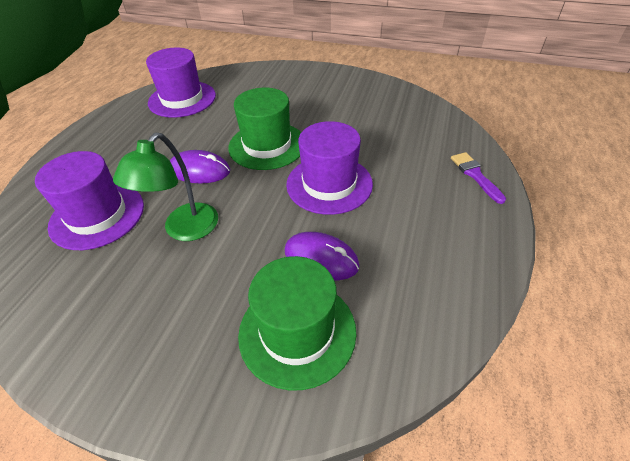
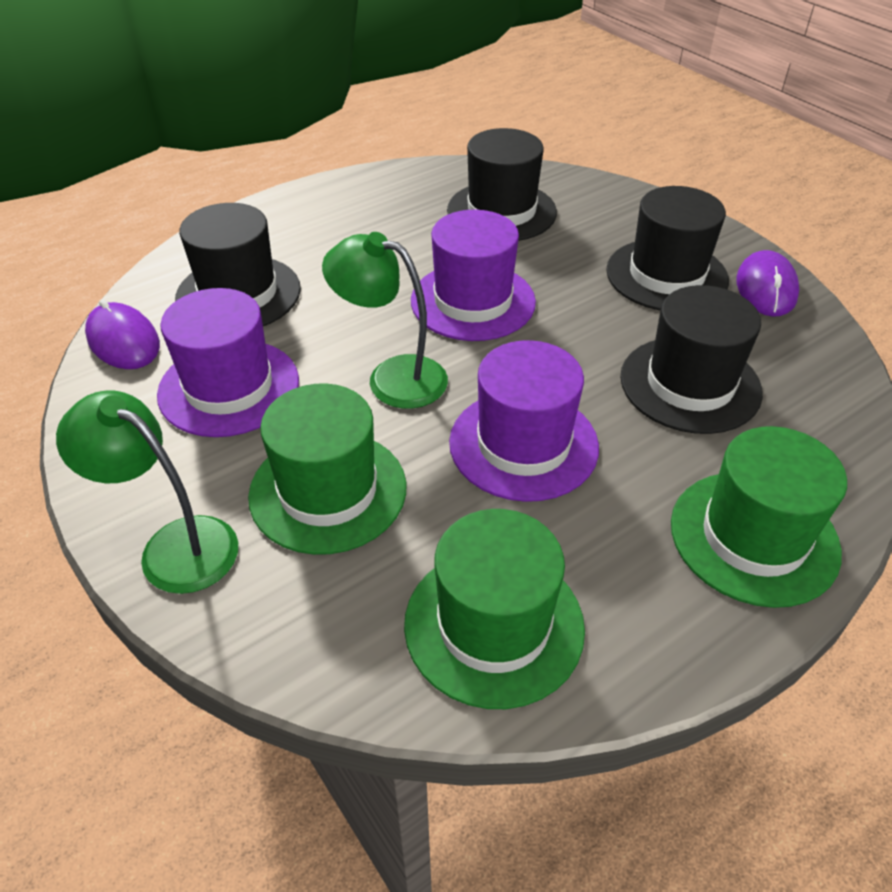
black hat: 0 -> 4
green hat: 2 -> 3
green lamp: 1 -> 2
purple brush: 1 -> 0

